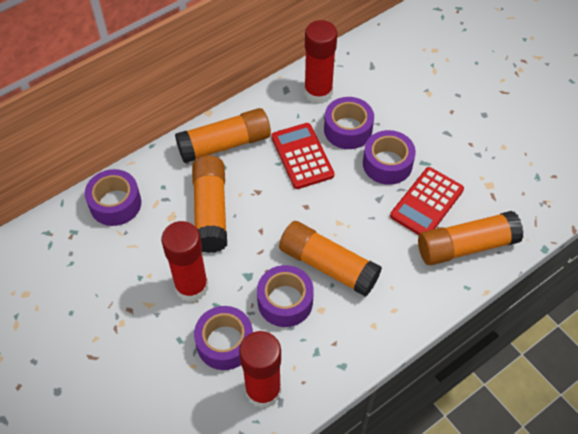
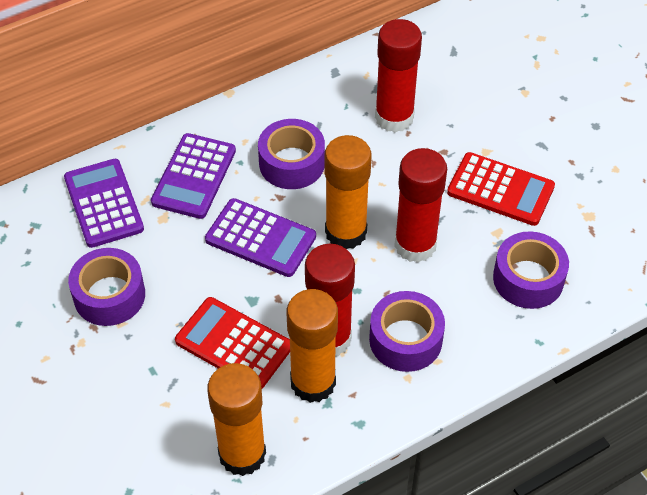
orange glue stick: 4 -> 3
purple calculator: 0 -> 3
purple tape: 5 -> 4

